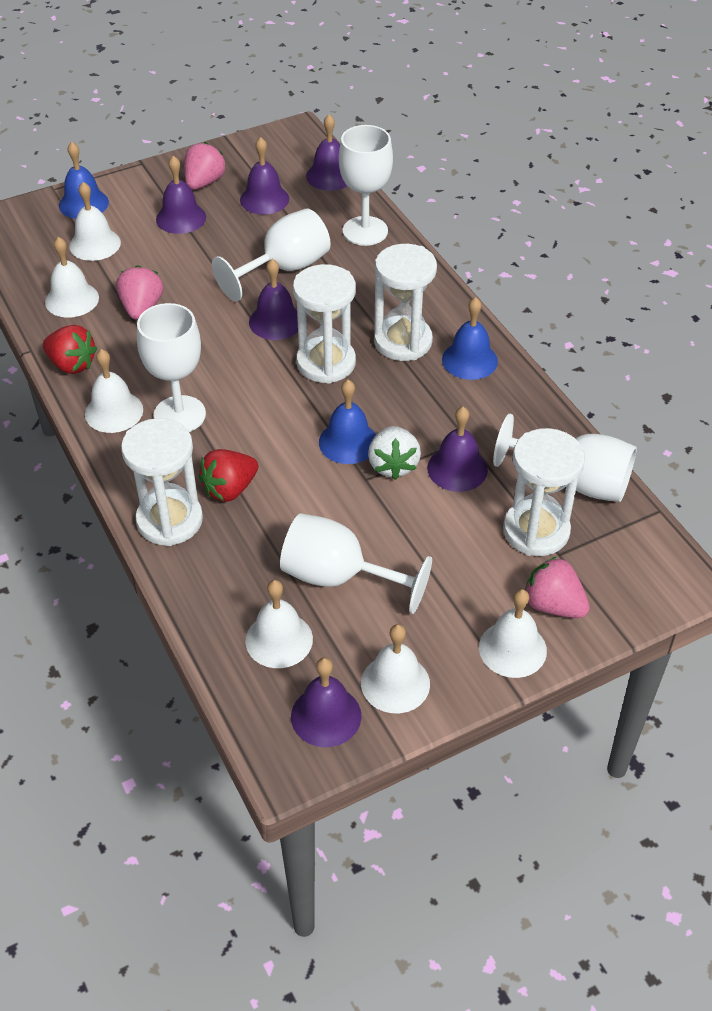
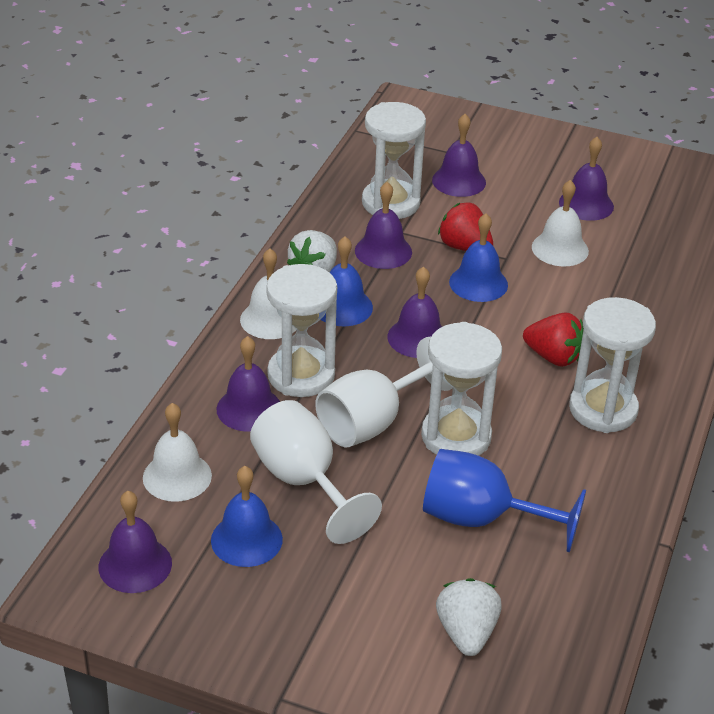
blue goblet: 0 -> 1
pink strawberry: 3 -> 0
white bell: 6 -> 3
white goblet: 5 -> 2
white strawberry: 1 -> 2

